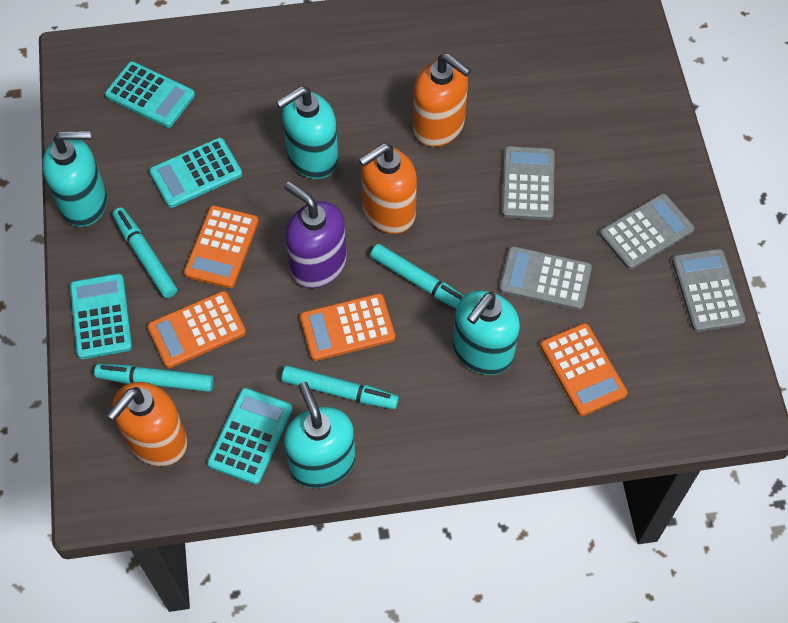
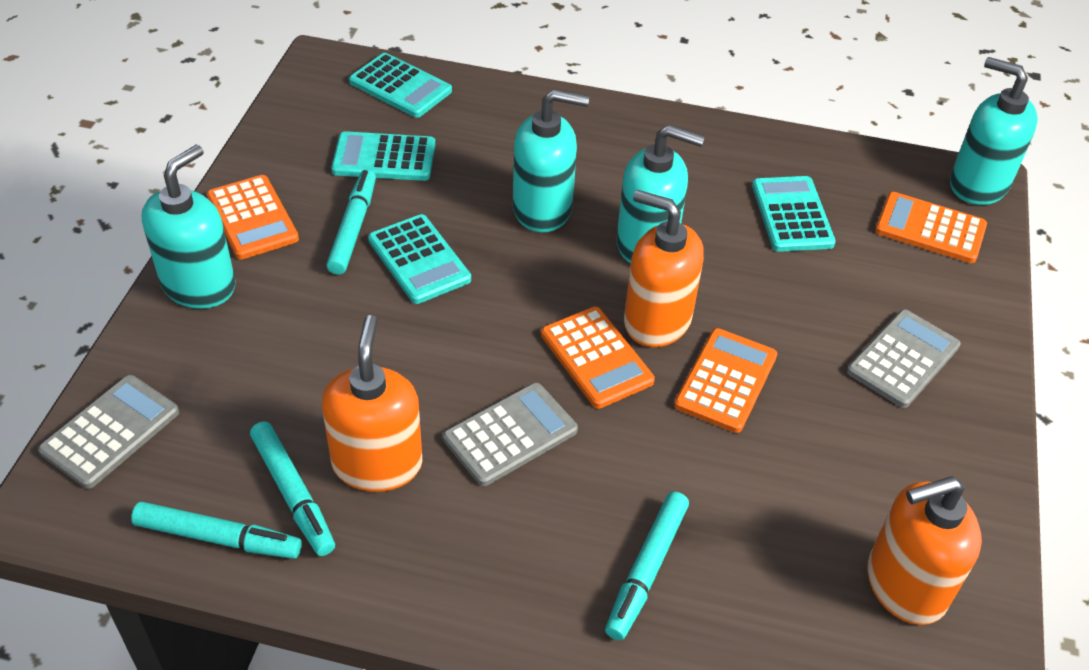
grey calculator: 4 -> 3
purple soap dispenser: 1 -> 0

